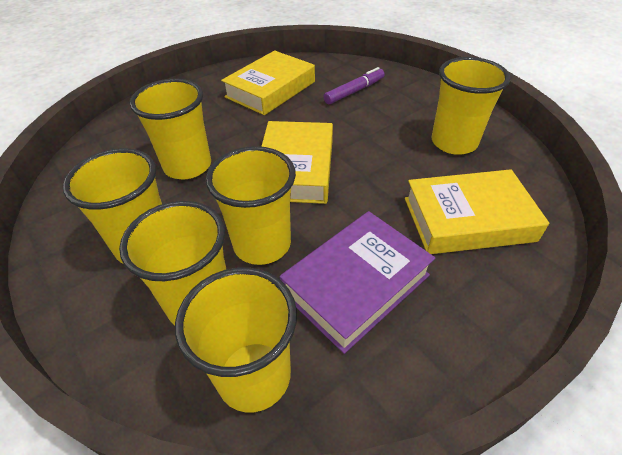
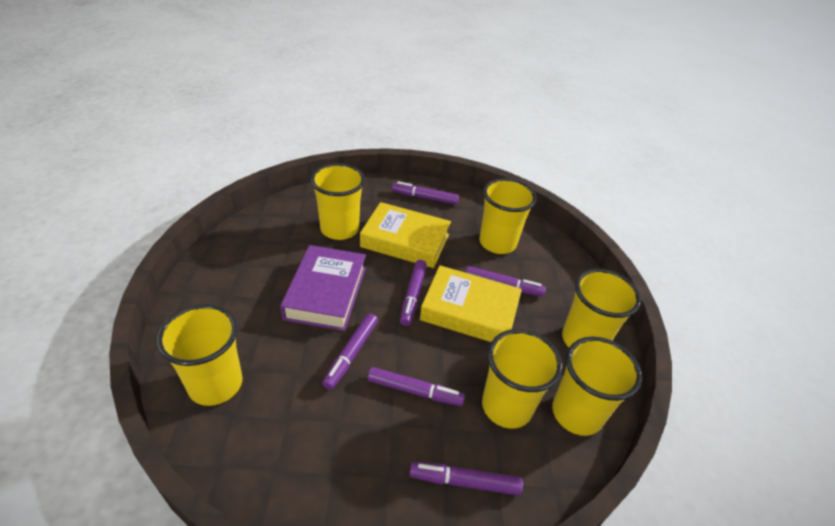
purple marker: 1 -> 6
yellow book: 3 -> 2

